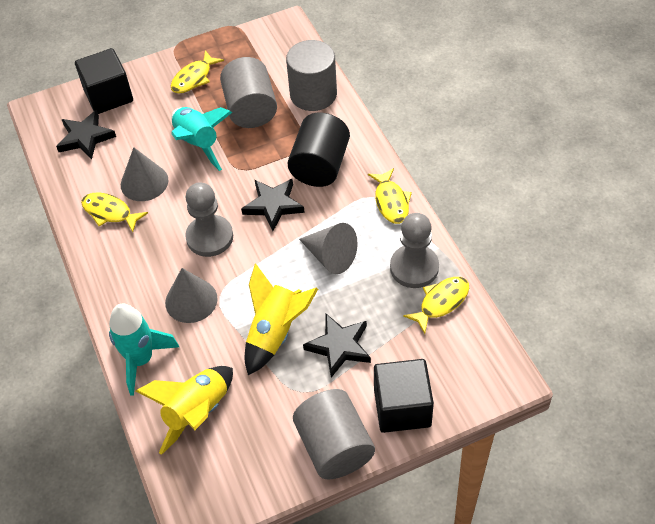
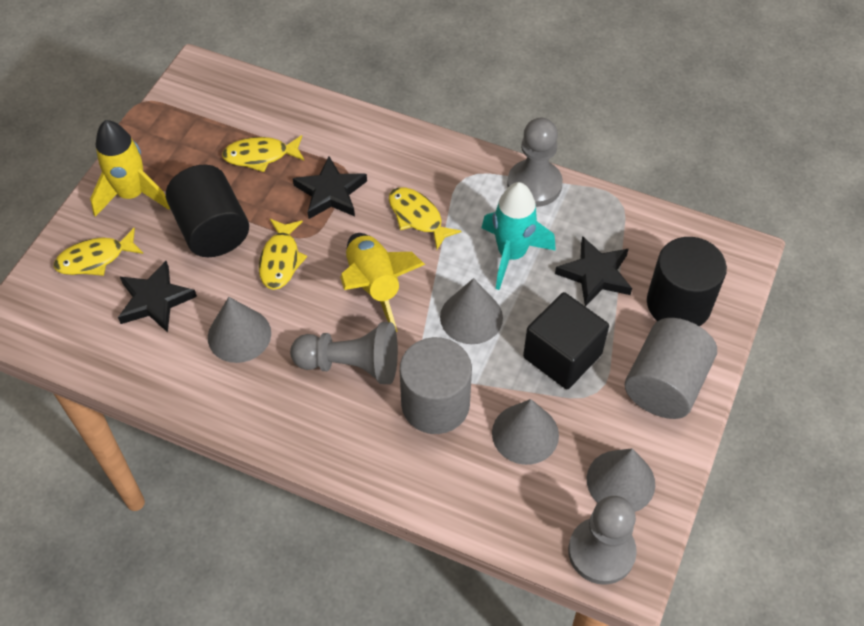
black cube: 2 -> 1
black cylinder: 1 -> 2
grey cone: 3 -> 4
grey cylinder: 3 -> 2
grey pawn: 2 -> 3
turquoise rocket: 2 -> 1

